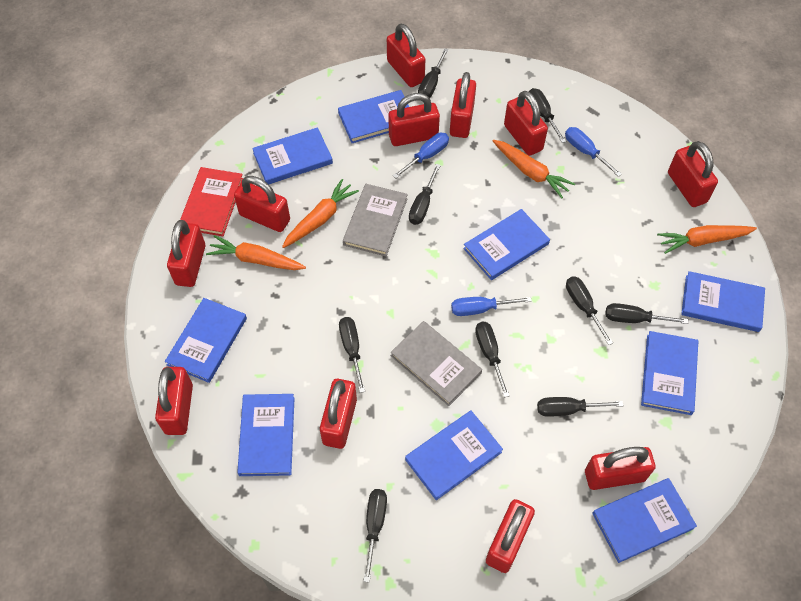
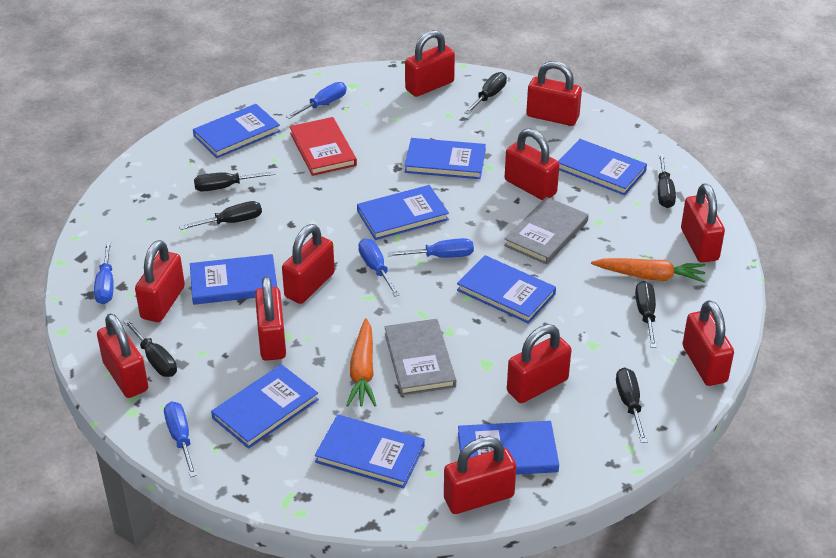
black screwdriver: 9 -> 7
blue screwdriver: 3 -> 5
orange carrot: 4 -> 2

